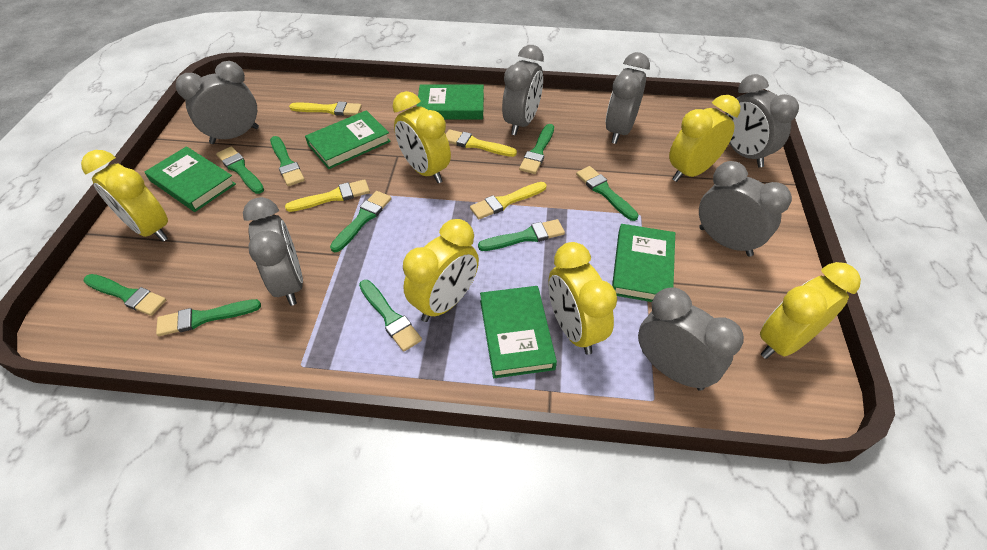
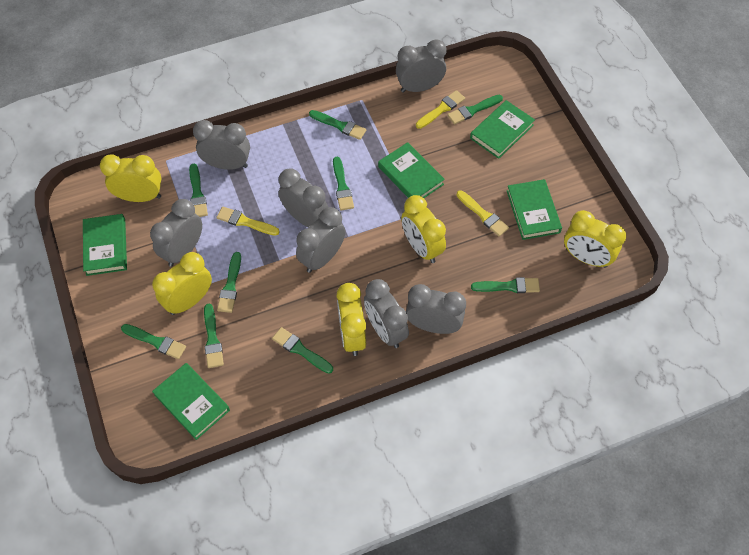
yellow brush: 4 -> 3
yellow clock: 6 -> 5

